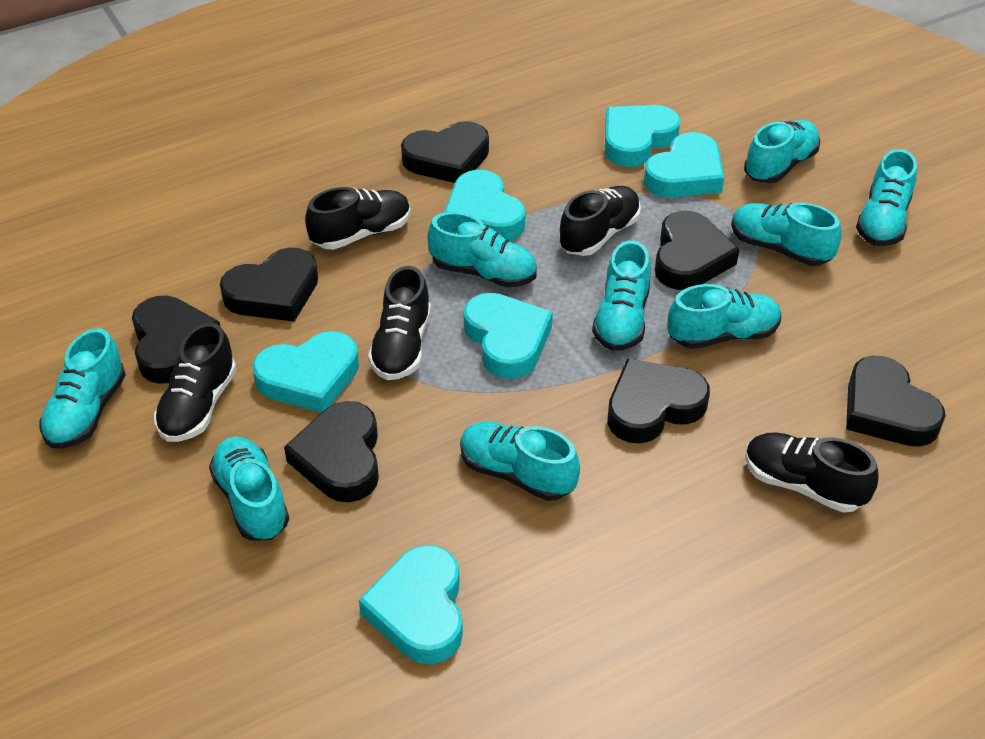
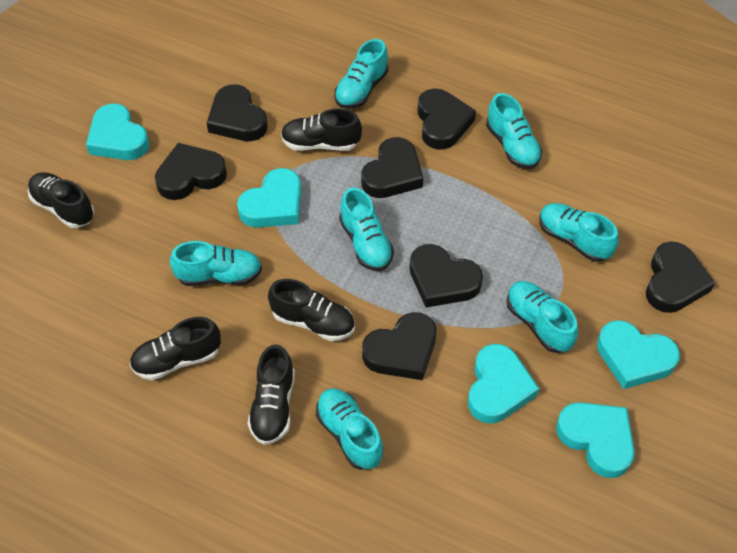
turquoise heart: 6 -> 5
turquoise shoe: 9 -> 7

